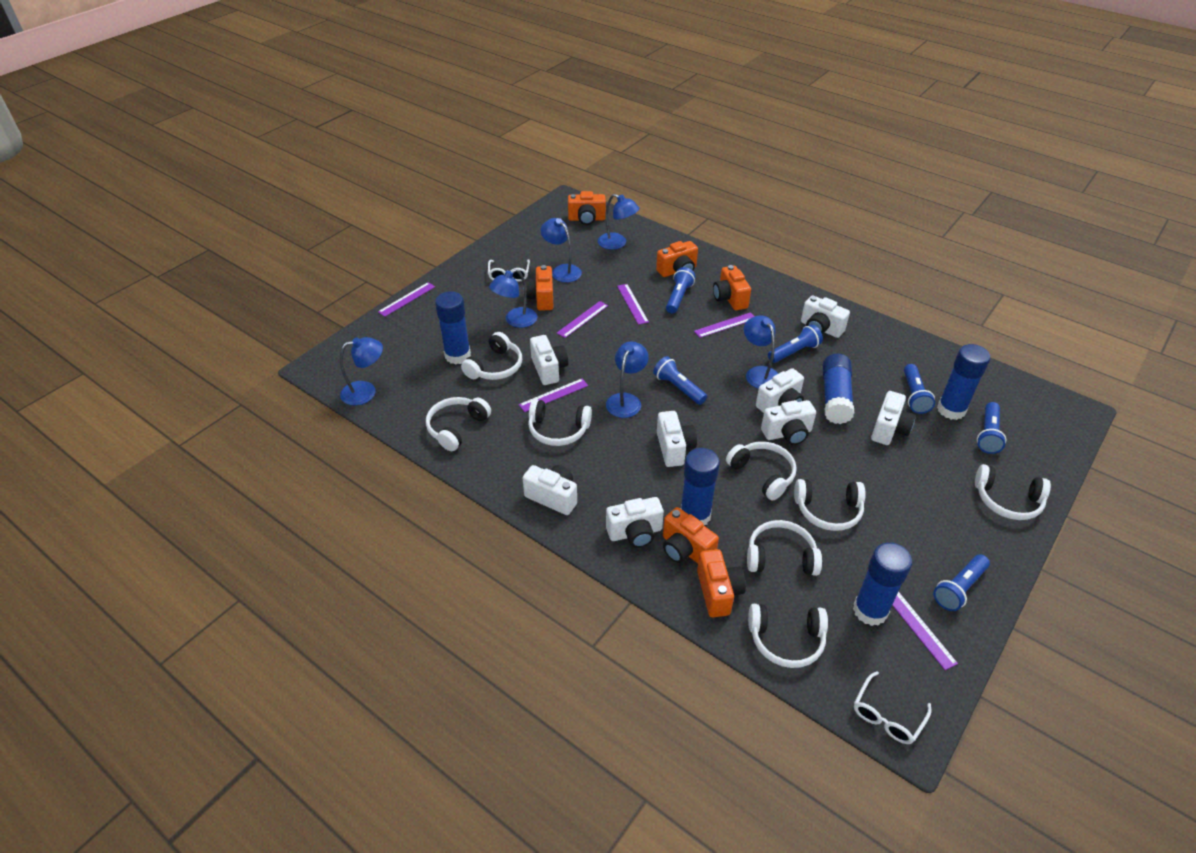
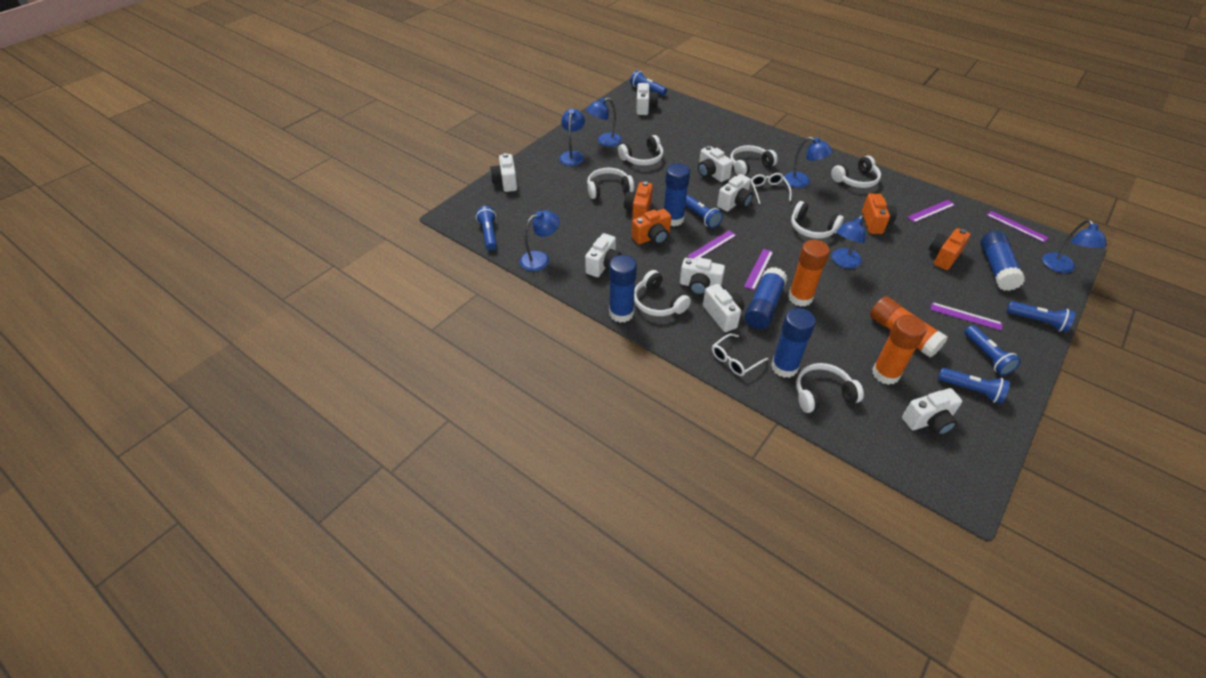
orange camera: 6 -> 4
orange glue stick: 0 -> 3
purple ruler: 6 -> 5
white headphones: 8 -> 7

